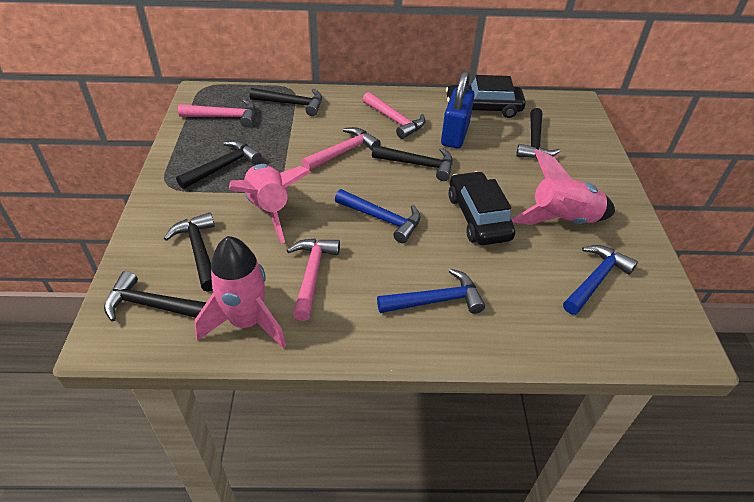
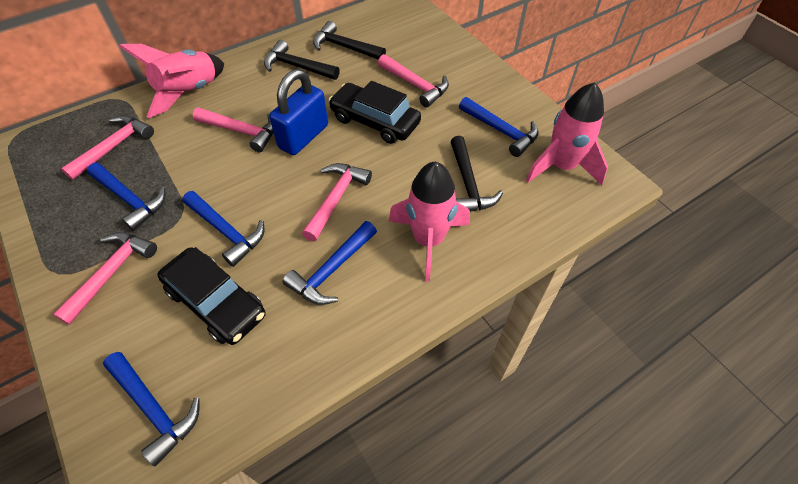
black hammer: 6 -> 3
blue hammer: 3 -> 5
pink hammer: 4 -> 5

